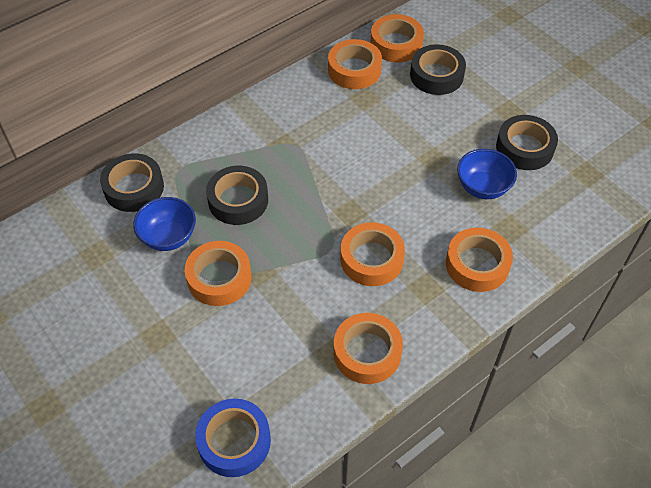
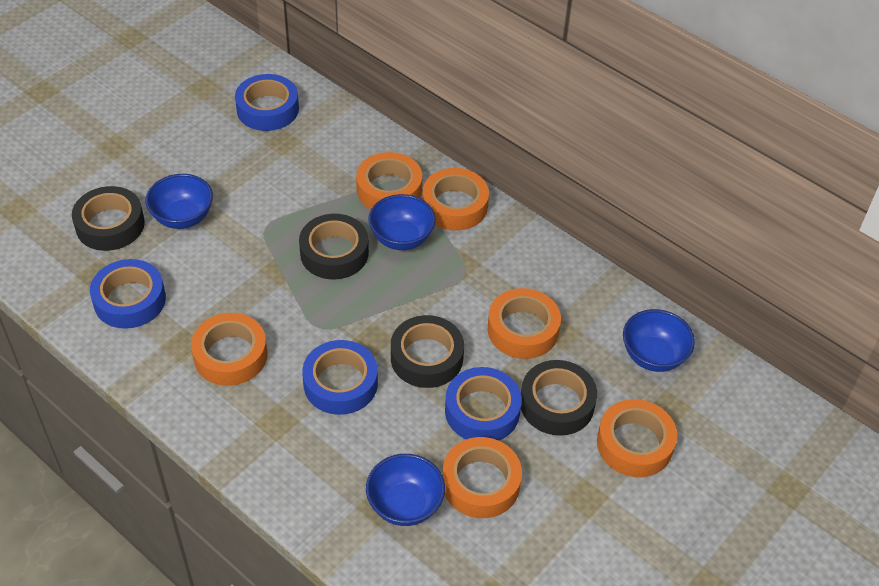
blue bowl: 2 -> 4
blue tape: 1 -> 4

